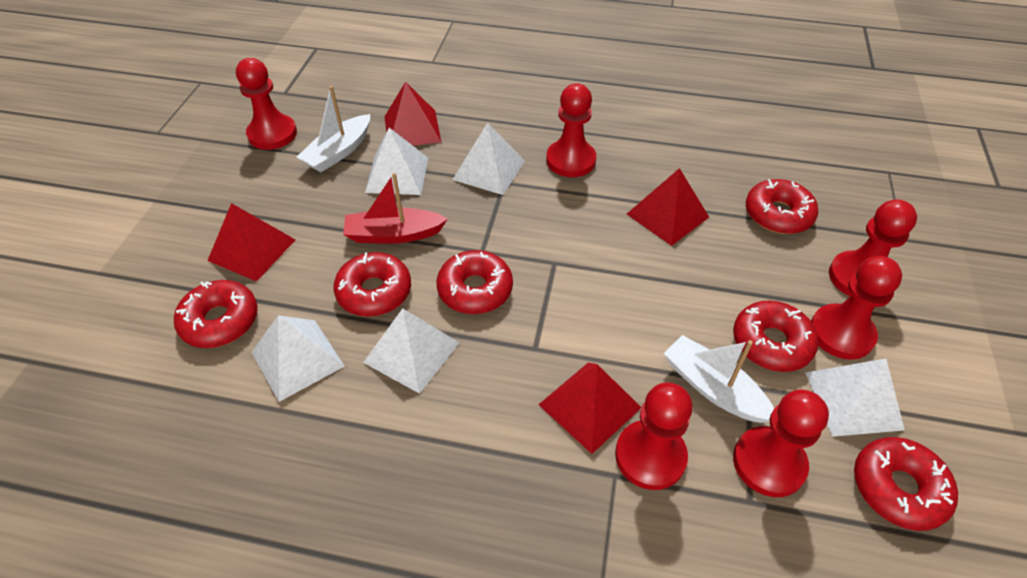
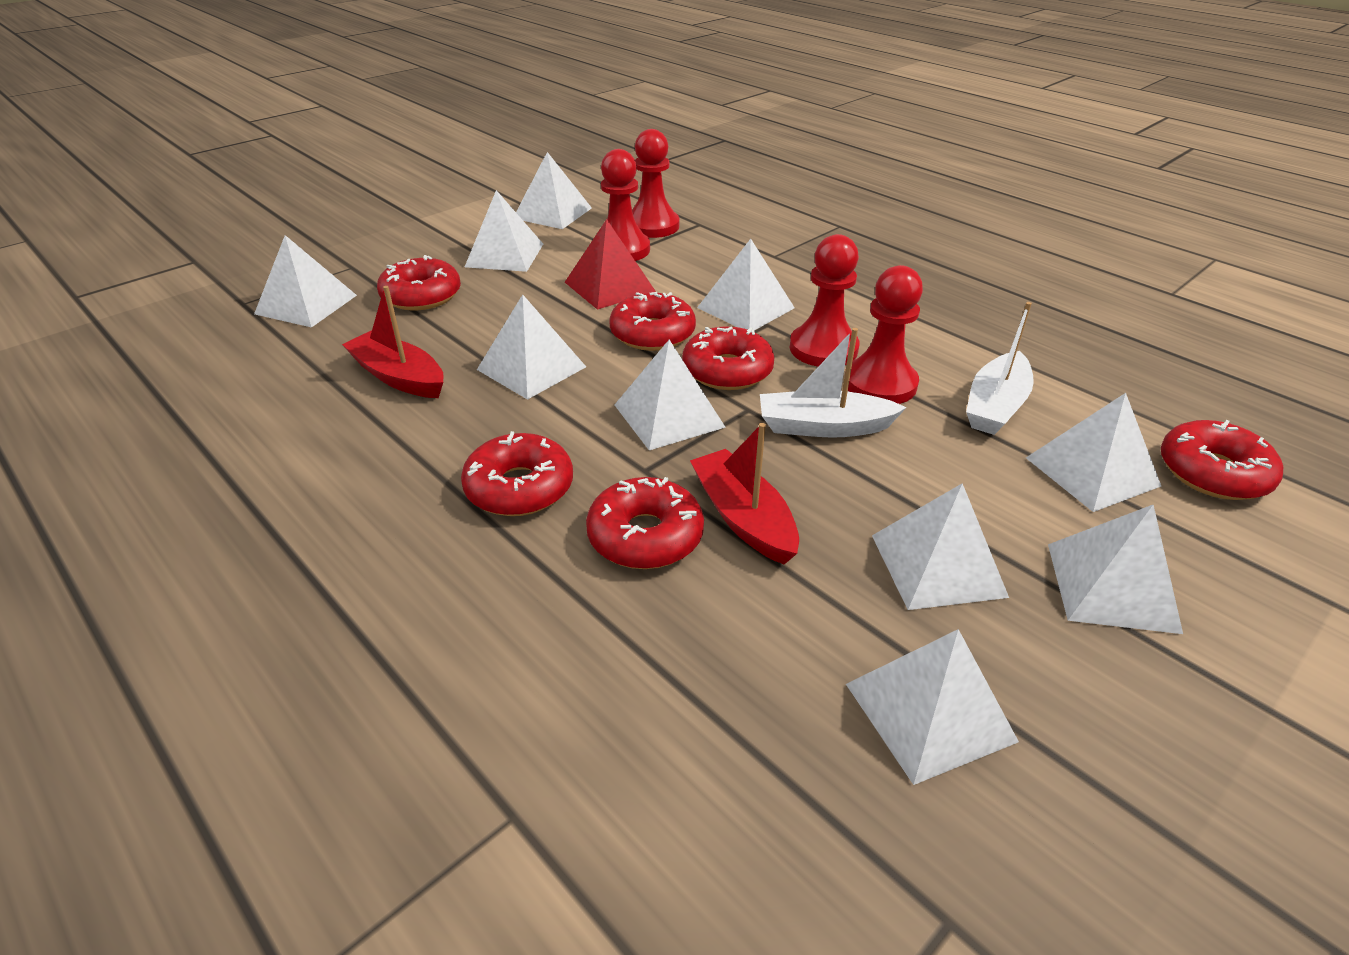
red boat: 1 -> 2
red pawn: 6 -> 4
red pyramid: 4 -> 1
white pyramid: 5 -> 10

